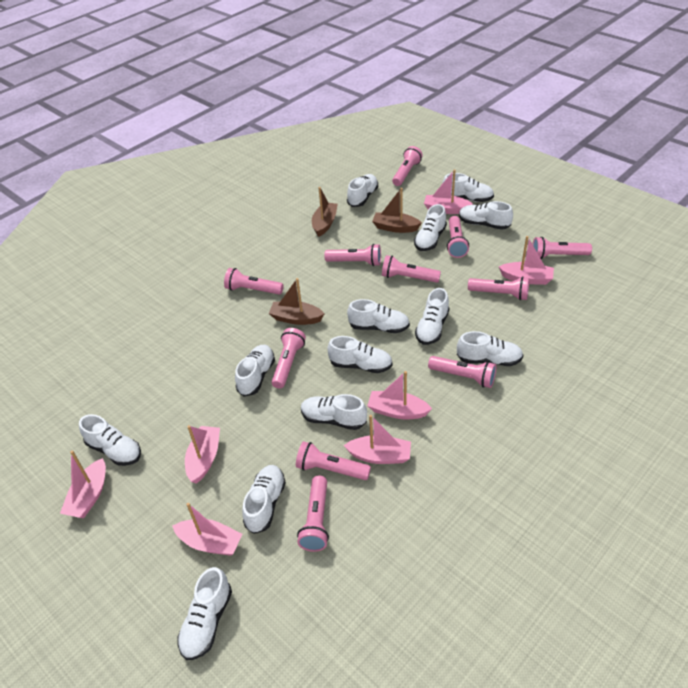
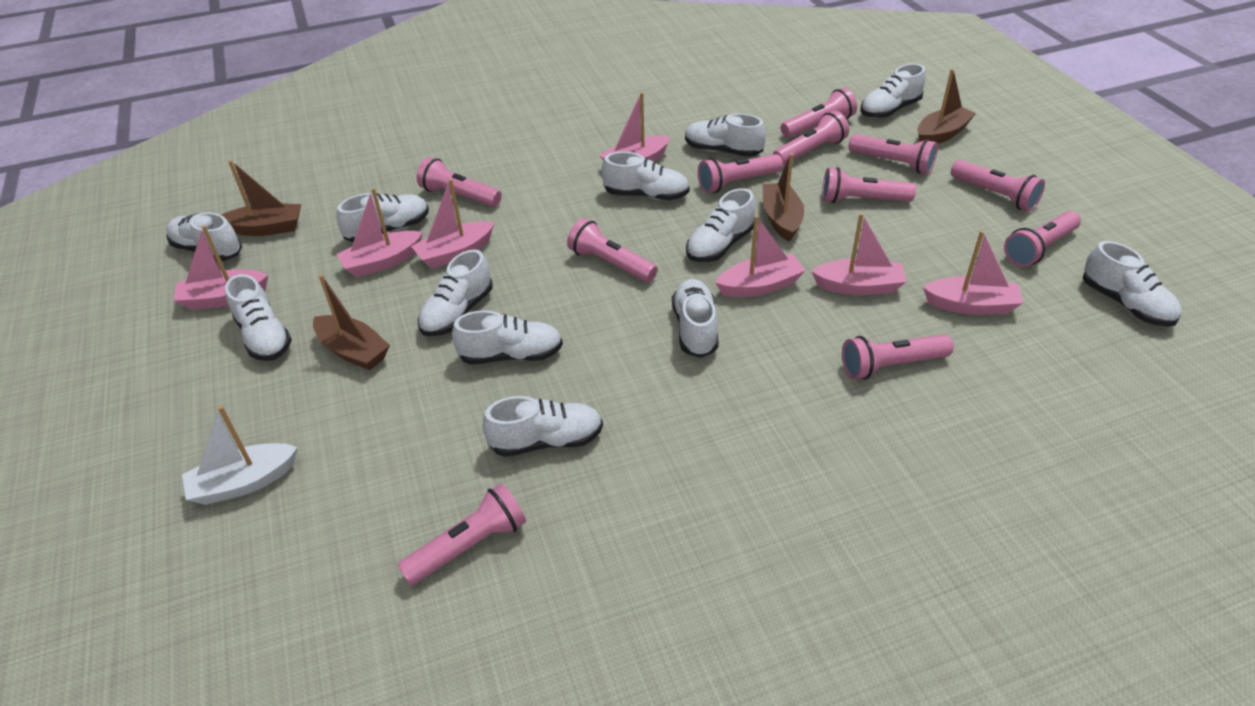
brown boat: 3 -> 4
white boat: 0 -> 1
white shoe: 13 -> 12

